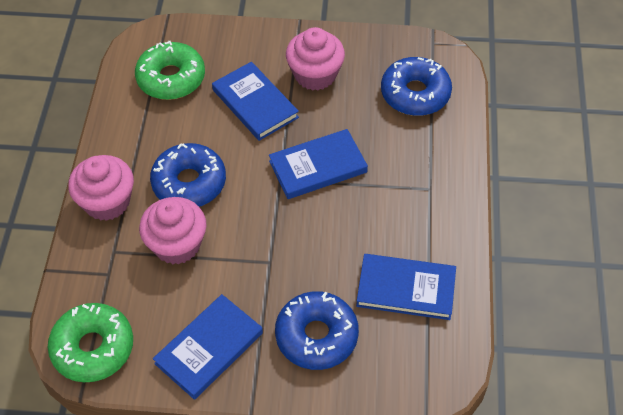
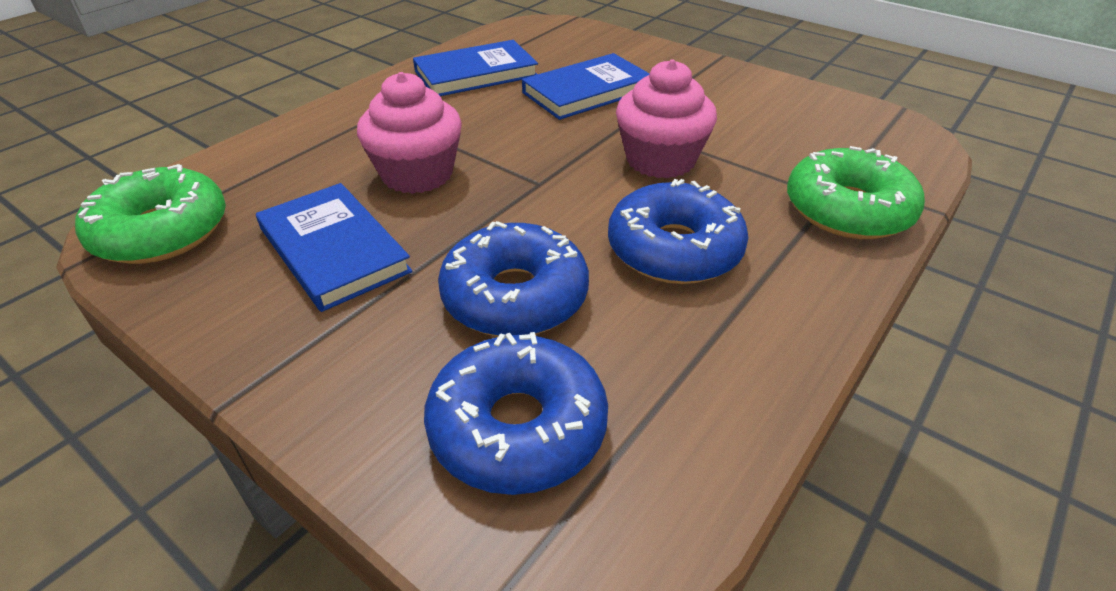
blue book: 4 -> 3
pink cupcake: 3 -> 2

